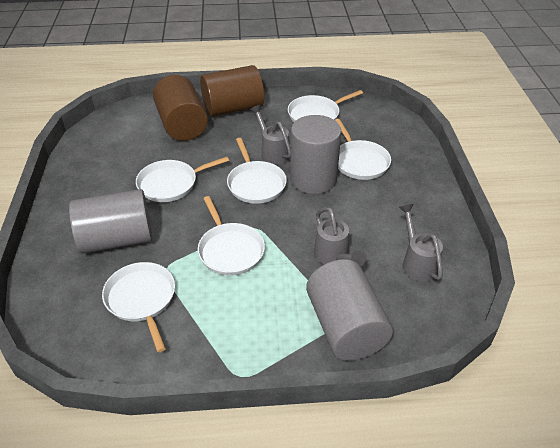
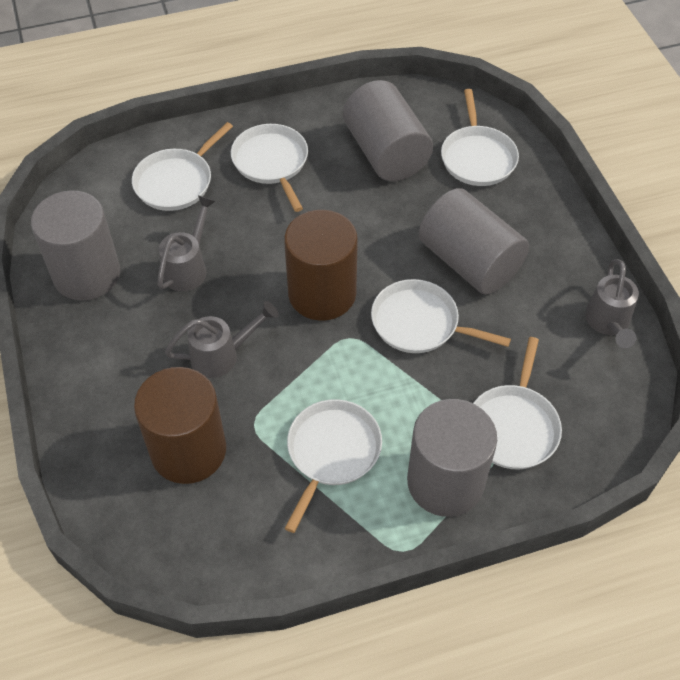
grey cylinder: 3 -> 4

